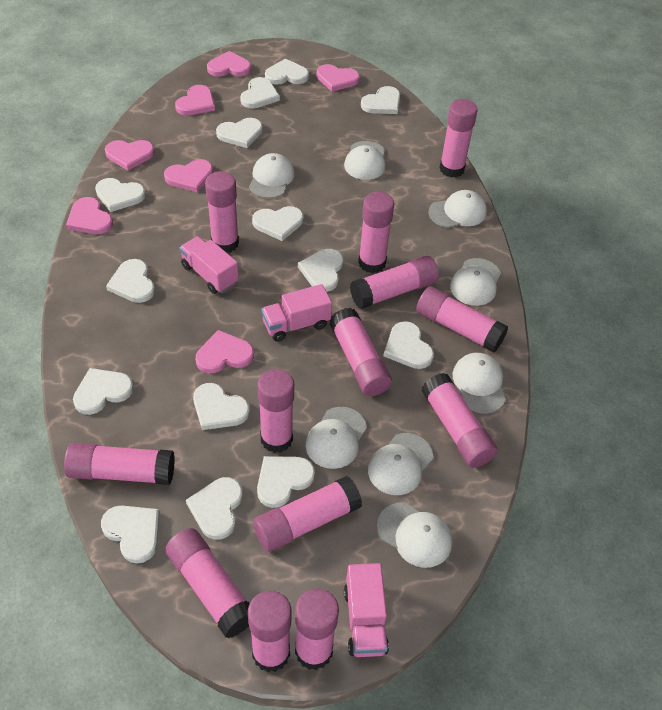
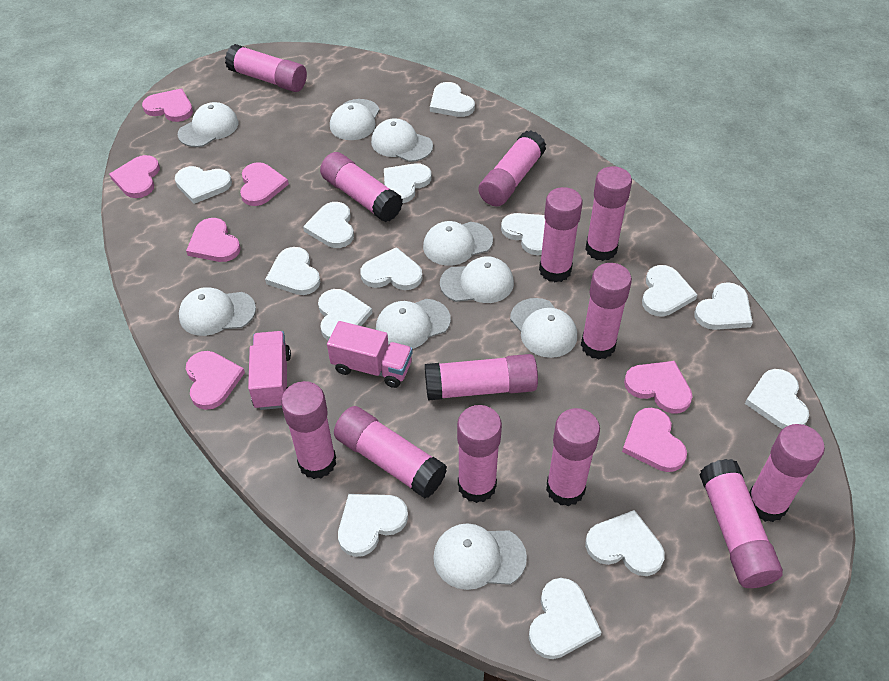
pink truck: 3 -> 2
white cap: 8 -> 9

